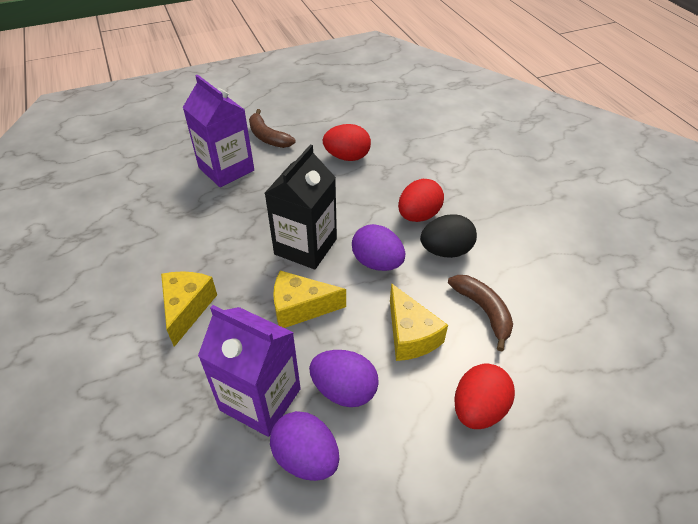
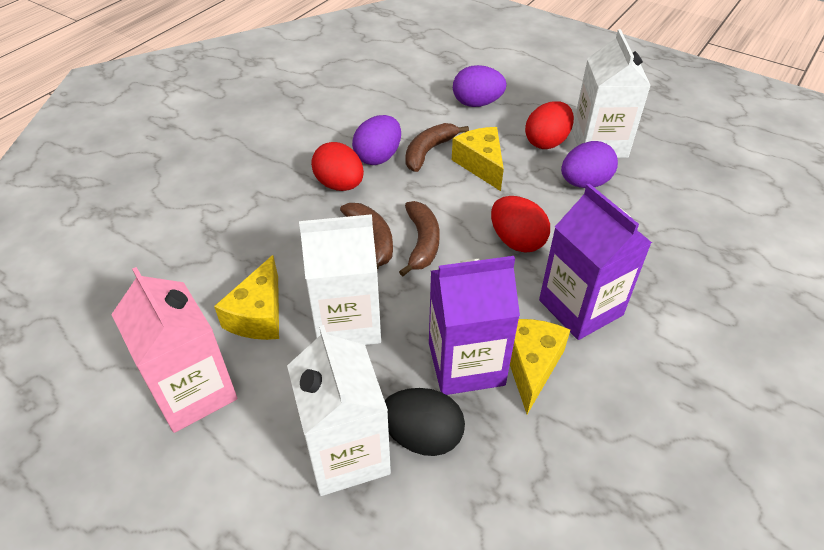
black carton: 1 -> 0
brown banana: 2 -> 3
pink carton: 0 -> 1
white carton: 0 -> 3

